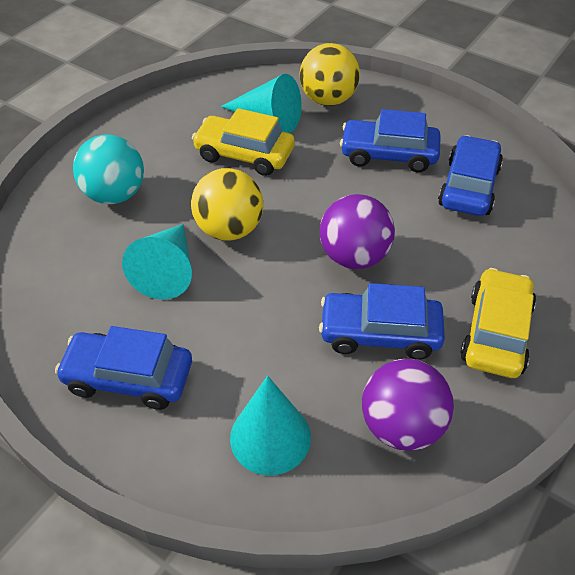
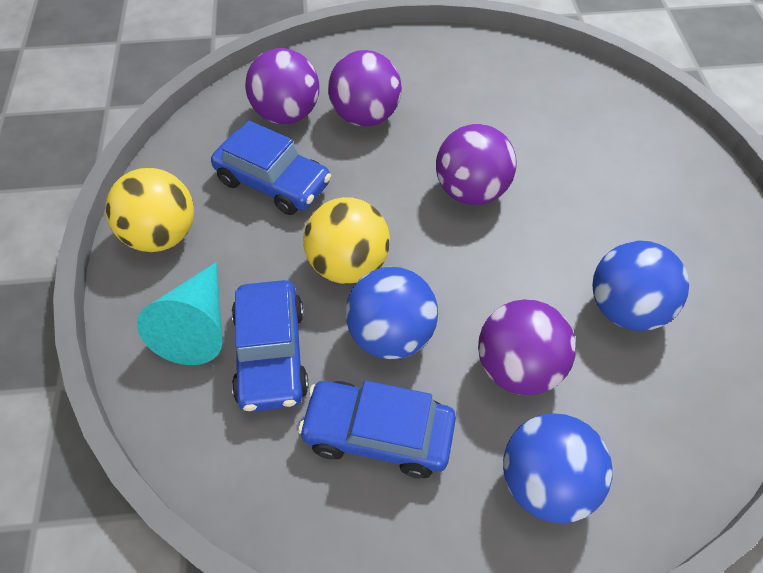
blue ball: 0 -> 3
blue car: 4 -> 3
purple ball: 2 -> 4
turquoise ball: 1 -> 0
turquoise cone: 3 -> 1
yellow car: 2 -> 0

